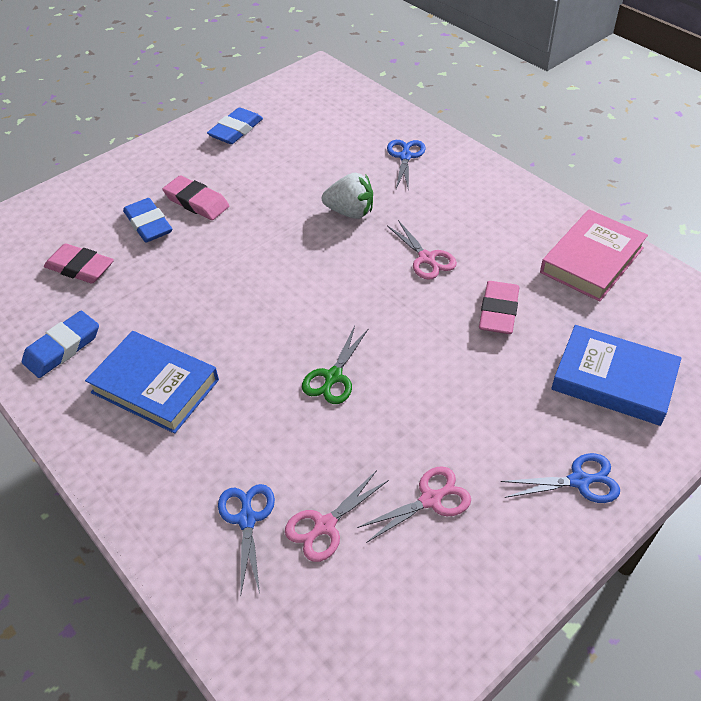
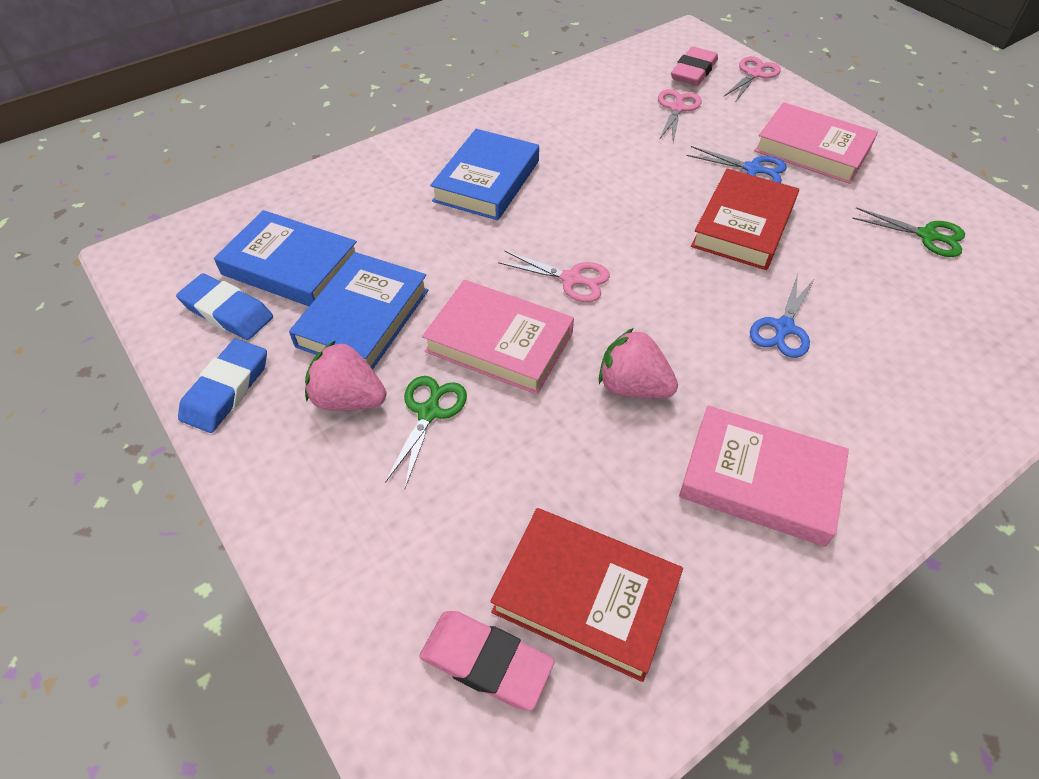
blue book: 2 -> 3
blue eraser: 3 -> 2
blue scissors: 3 -> 2
green scissors: 1 -> 2
pink book: 1 -> 3
pink eraser: 3 -> 2
pink strawberry: 0 -> 2
red book: 0 -> 2
white strawberry: 1 -> 0

